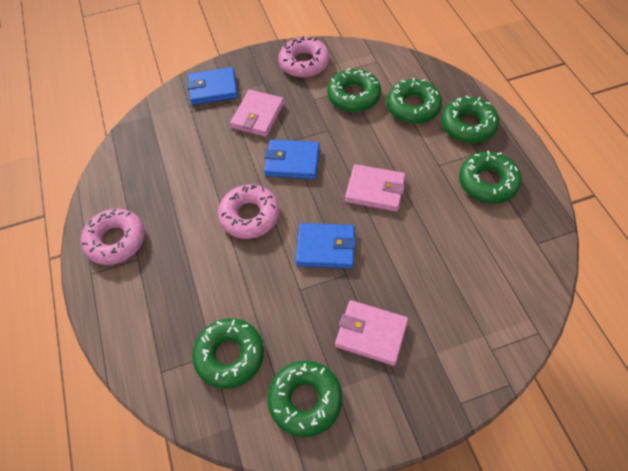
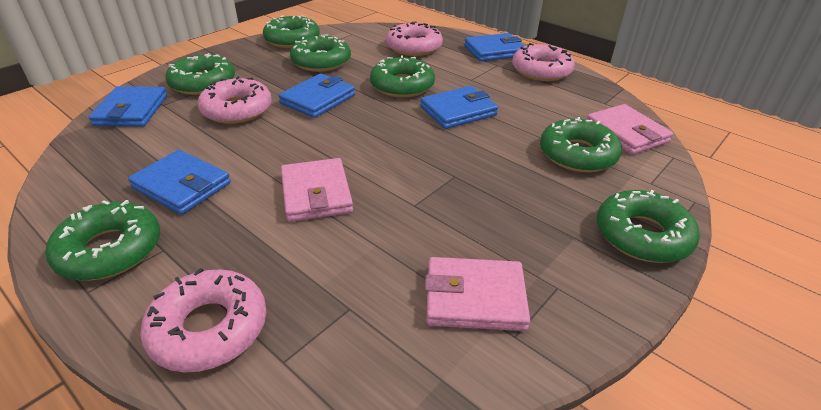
blue wallet: 3 -> 5
green donut: 6 -> 7
pink donut: 3 -> 4

